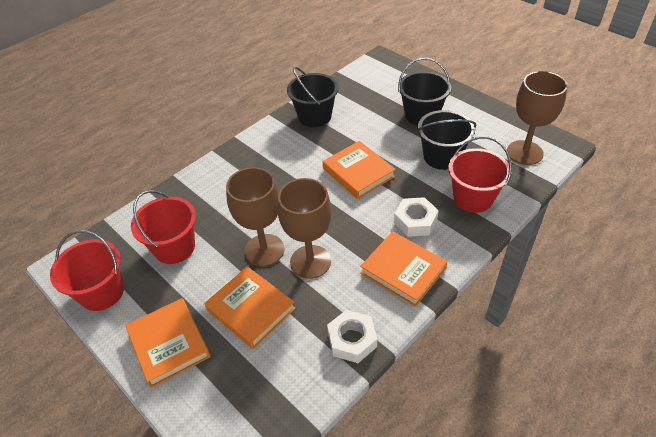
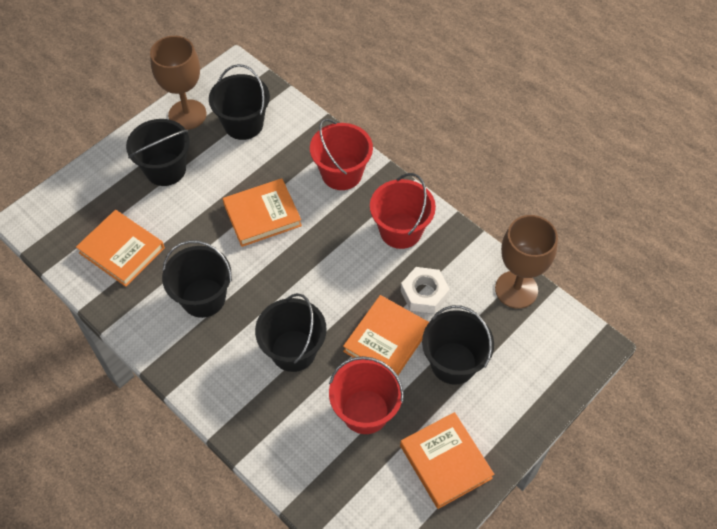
black bucket: 3 -> 5
brown goblet: 3 -> 2
white nut: 2 -> 1

